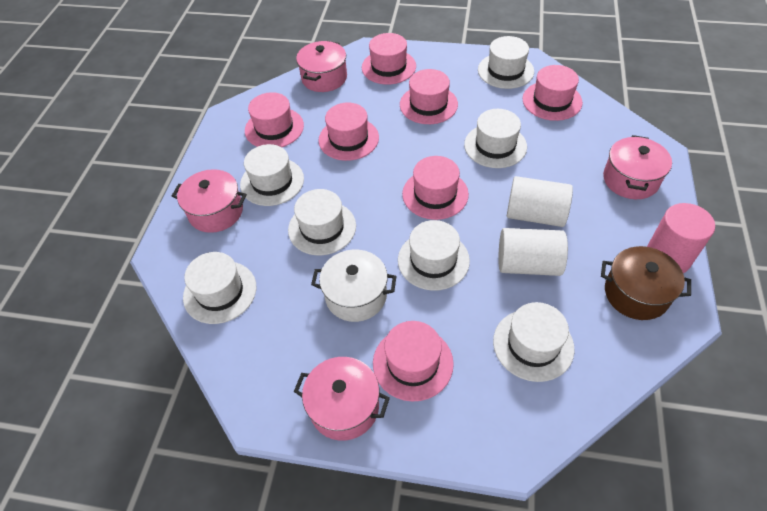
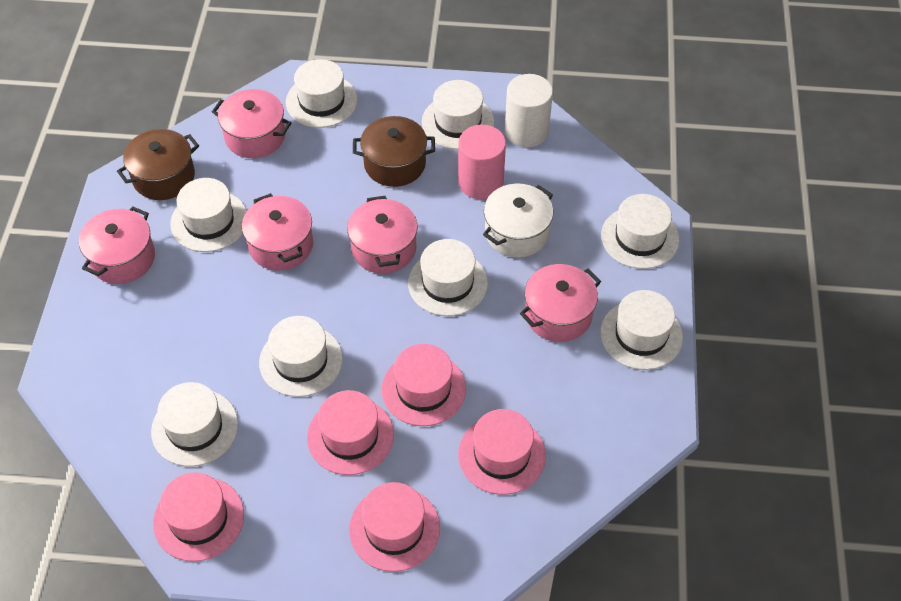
brown pot: 1 -> 2
pink hat: 7 -> 5
pink pot: 4 -> 5
white cylinder: 2 -> 1
white hat: 7 -> 8

